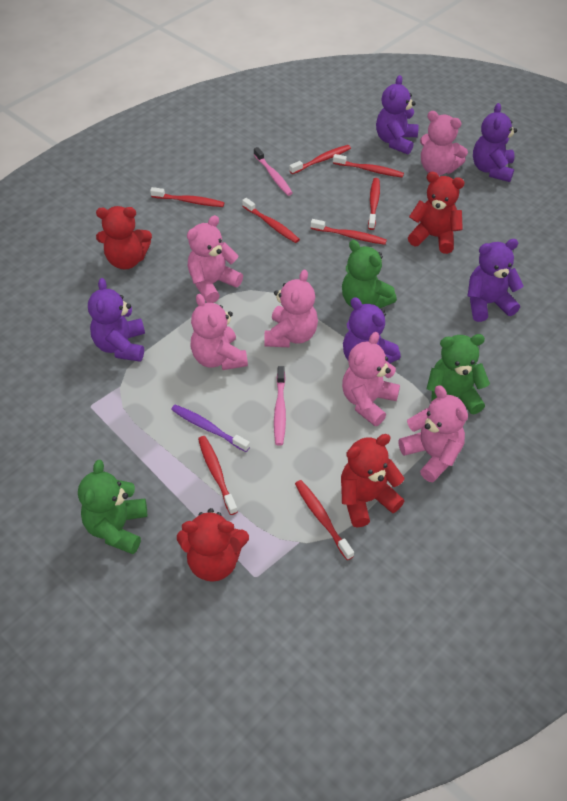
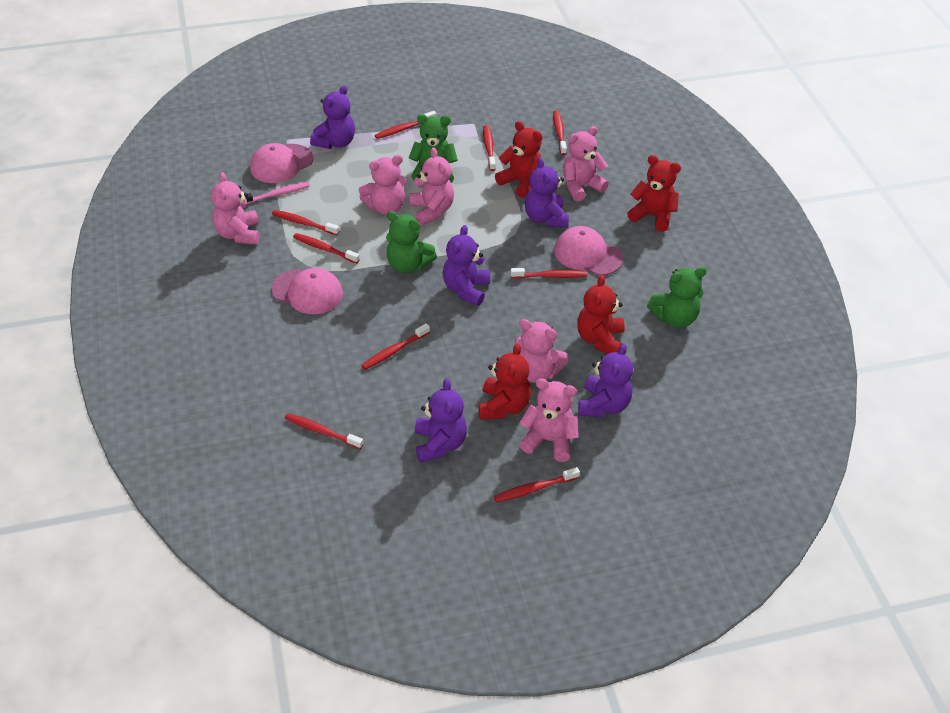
pink cap: 0 -> 3
pink toothbrush: 2 -> 1
purple toothbrush: 1 -> 0
red toothbrush: 8 -> 9

